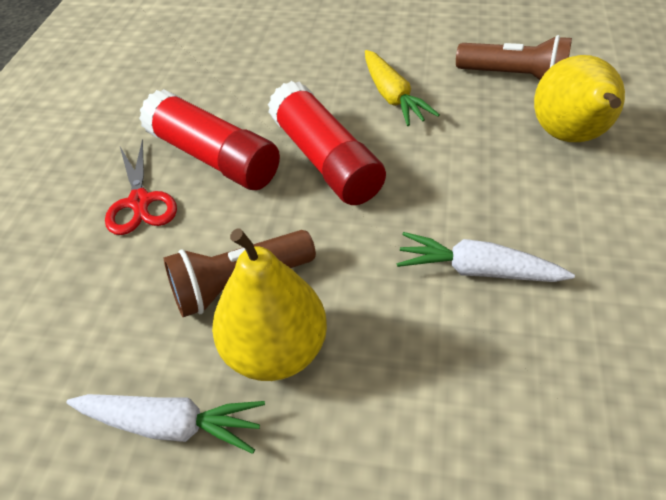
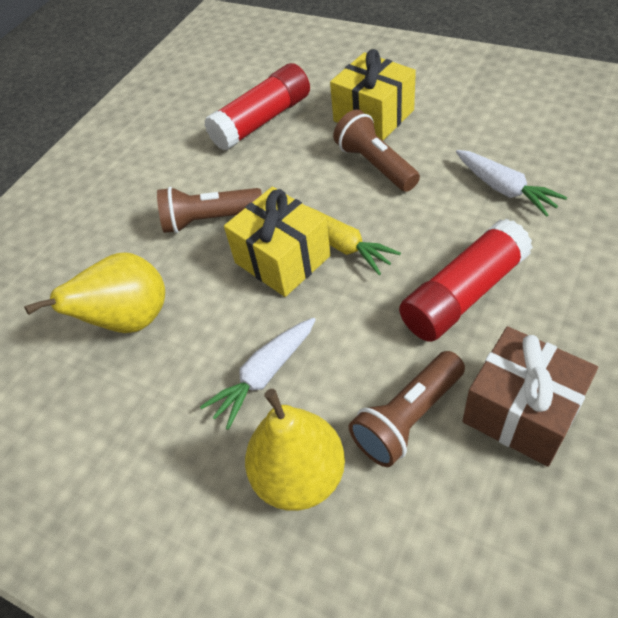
brown flashlight: 2 -> 3
brown gift: 0 -> 1
red scissors: 1 -> 0
yellow gift: 0 -> 2

